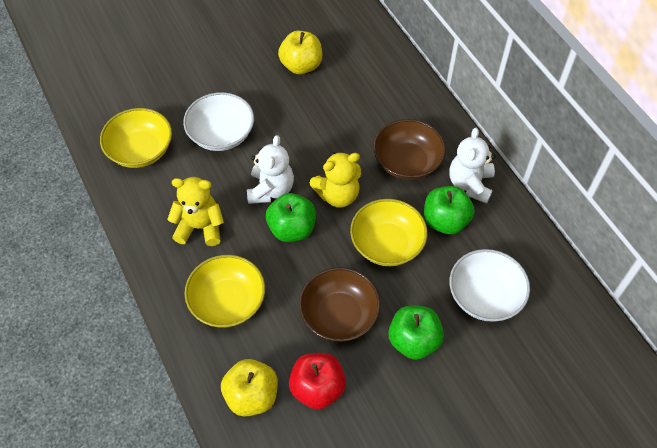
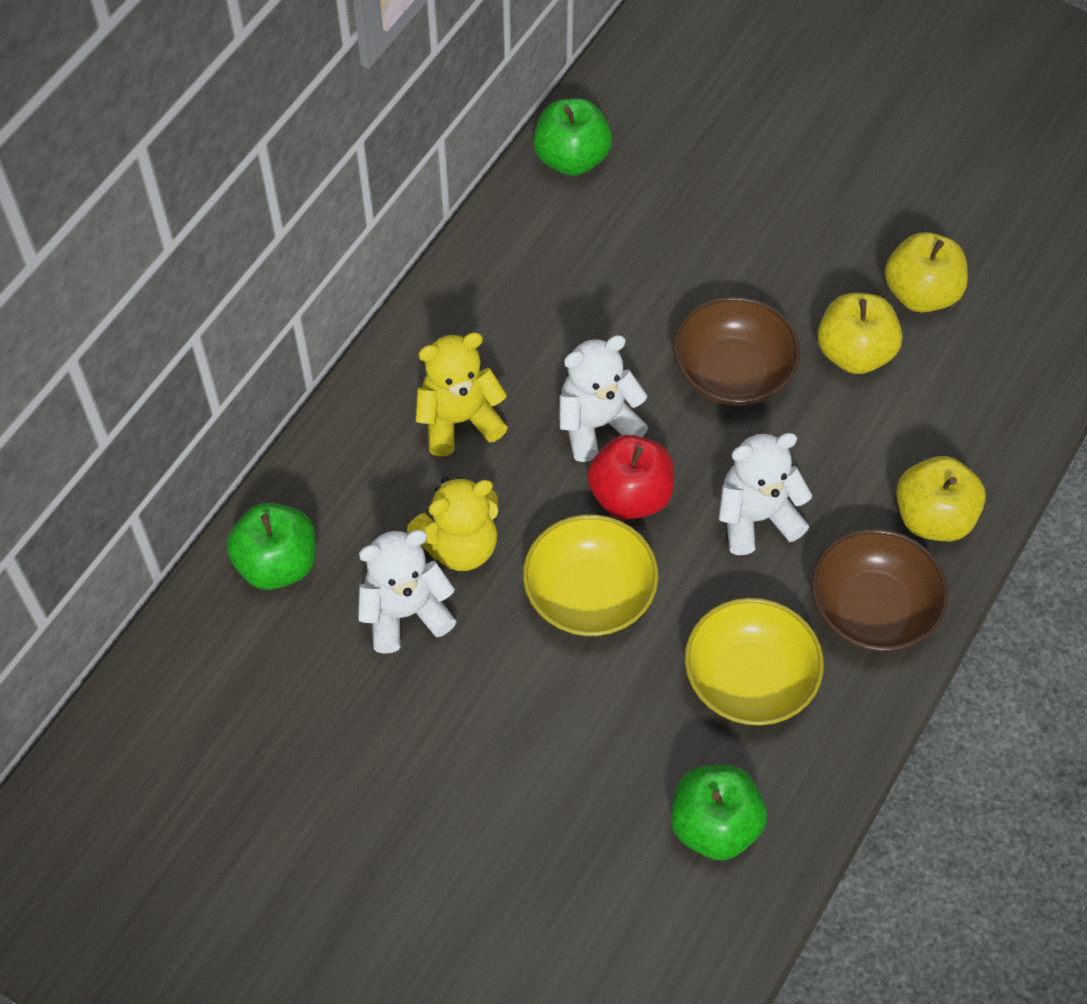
white bowl: 2 -> 0
white teddy bear: 2 -> 3
yellow apple: 2 -> 3
yellow bowl: 3 -> 2

